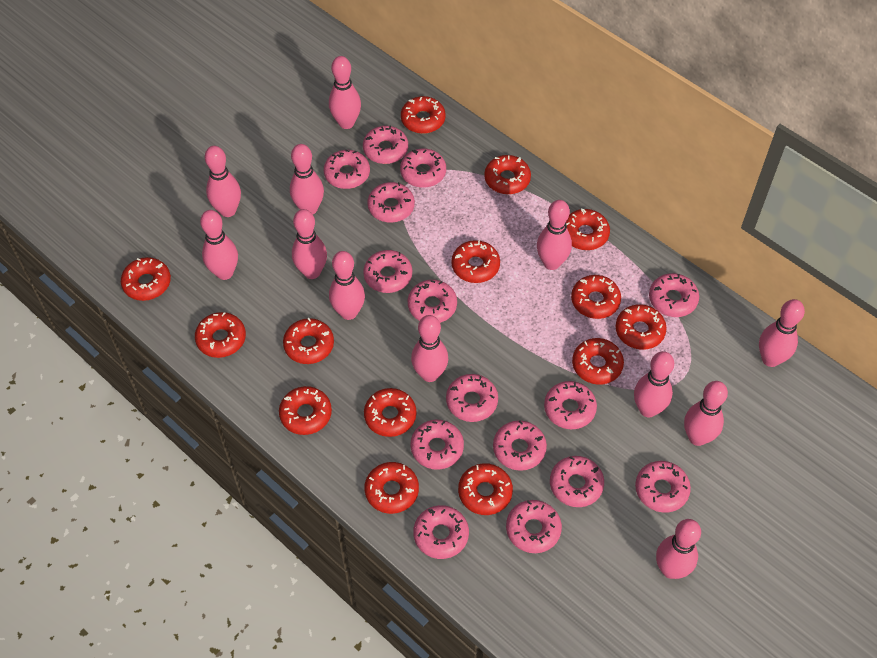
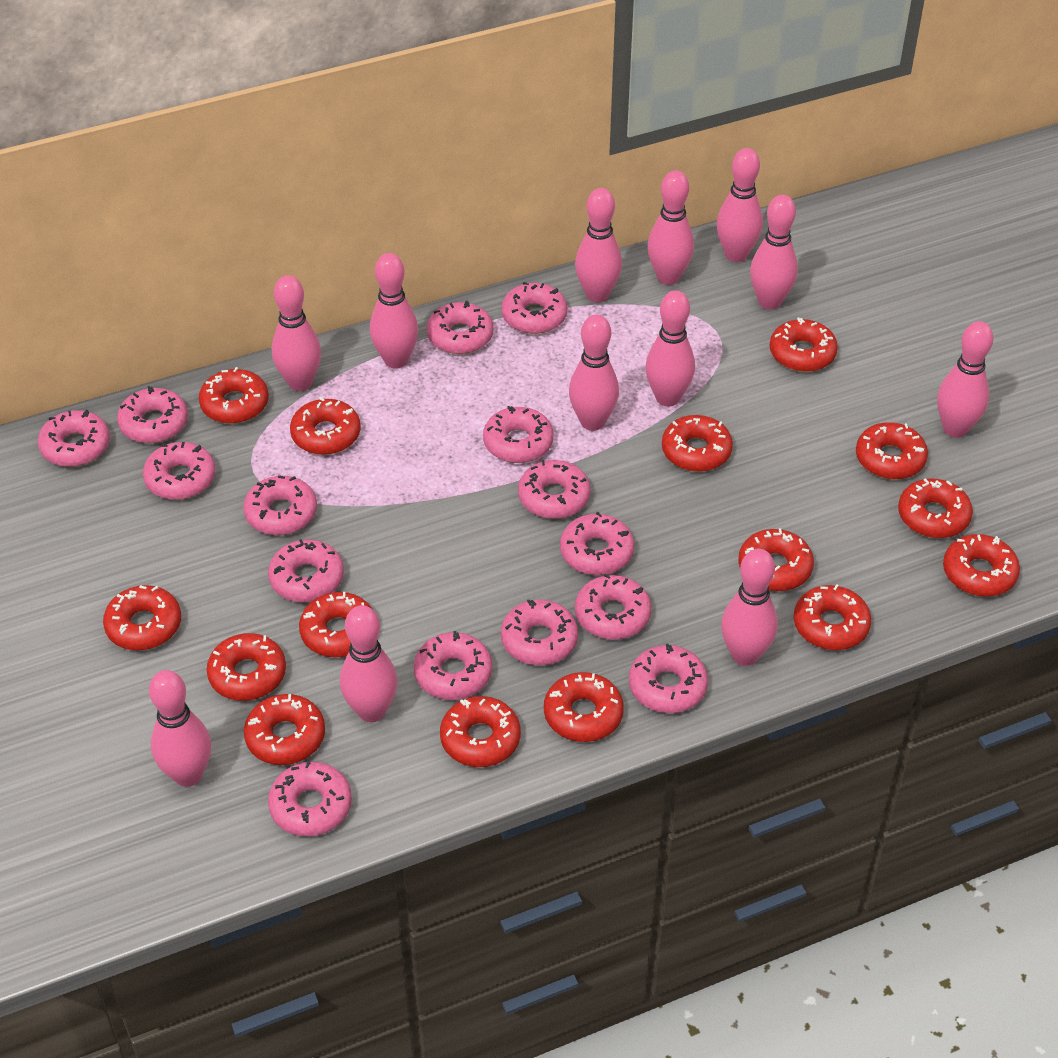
red donut: 14 -> 15

